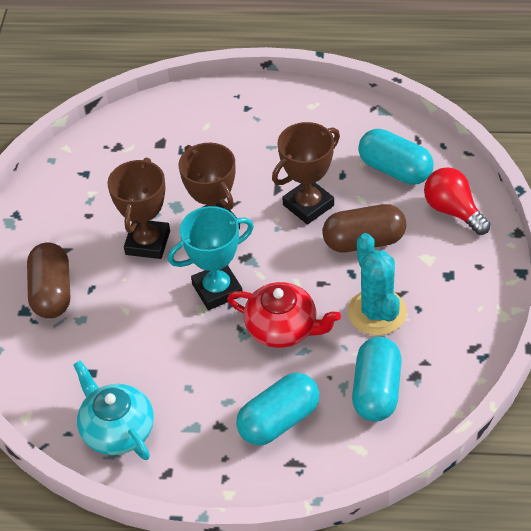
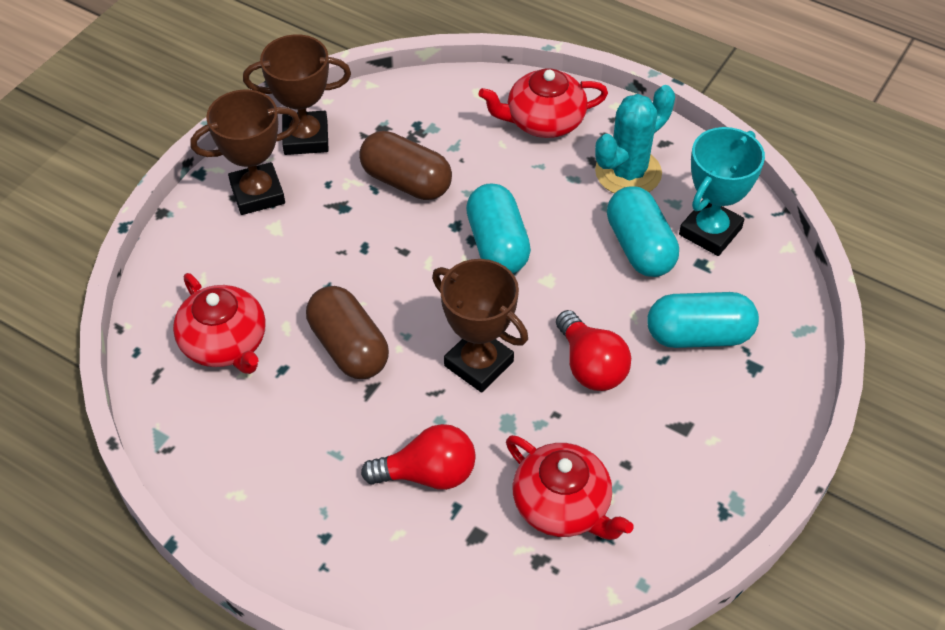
red light bulb: 1 -> 2
red teapot: 1 -> 3
turquoise teapot: 1 -> 0

